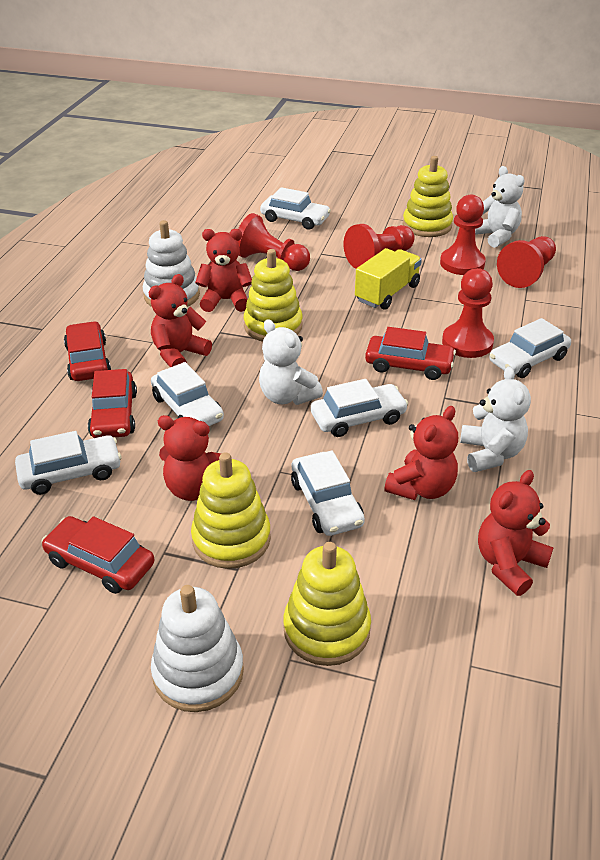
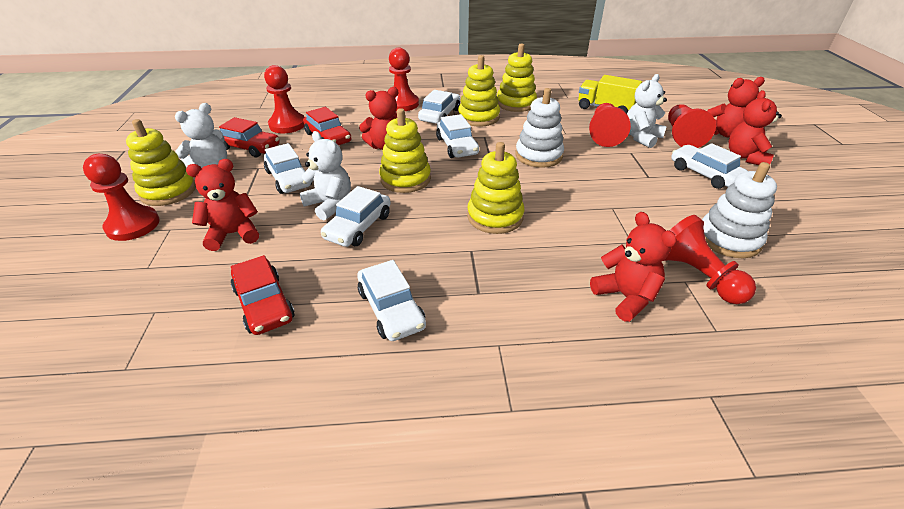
red car: 4 -> 3
red pawn: 5 -> 6
yellow stacking toy: 4 -> 5

